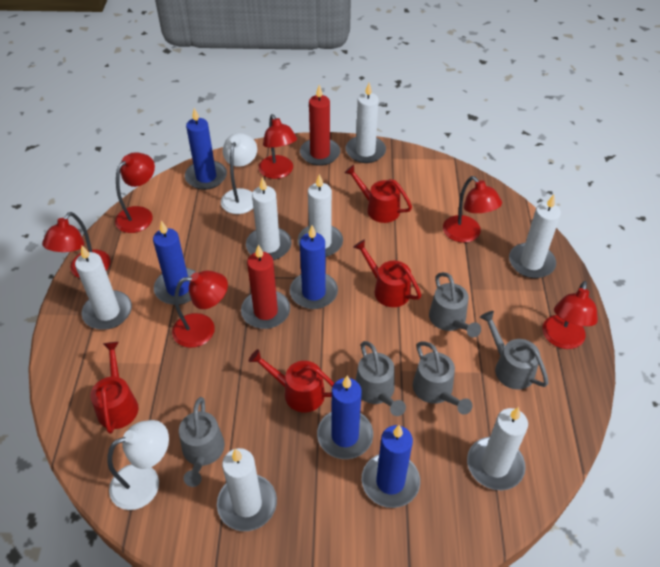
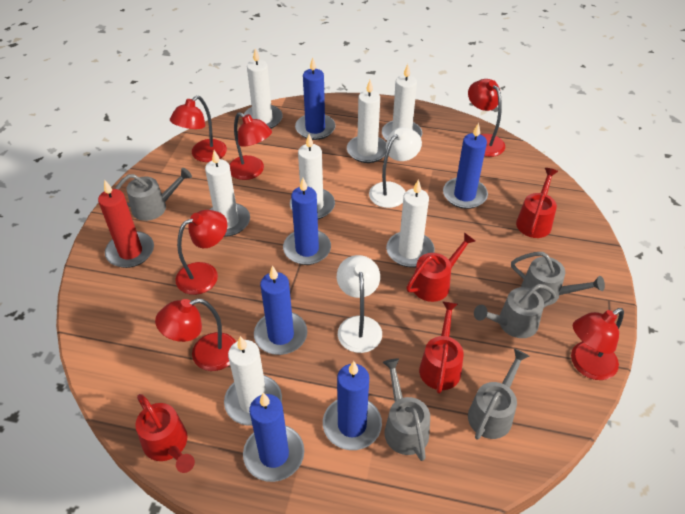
blue candle: 5 -> 6
red candle: 2 -> 1

